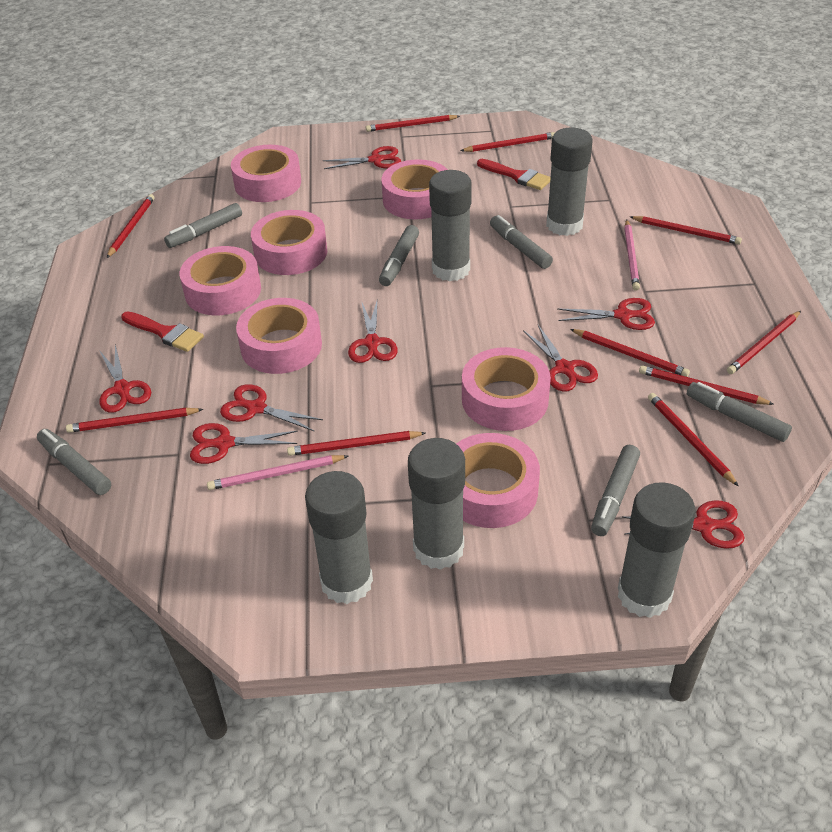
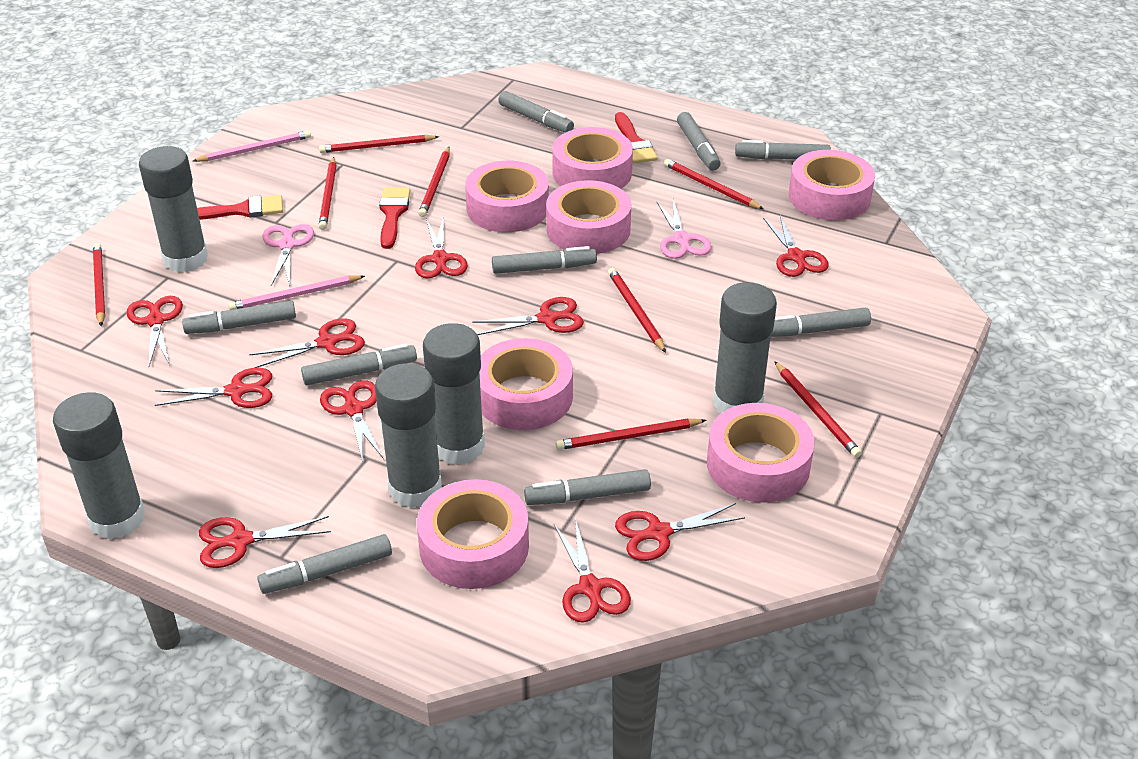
grey marker: 6 -> 9
pink scissors: 0 -> 2
red brush: 2 -> 3
red pencil: 10 -> 8
red scissors: 8 -> 10

